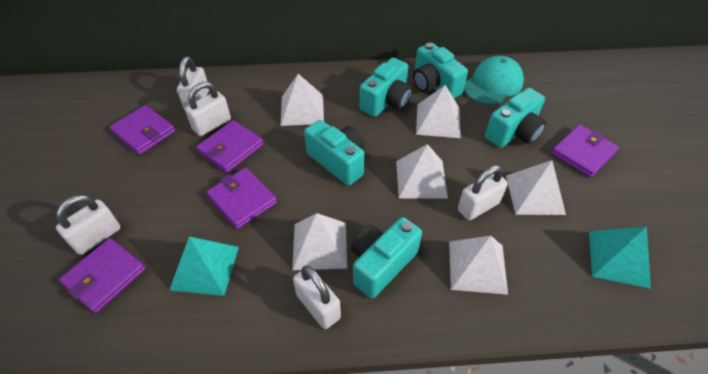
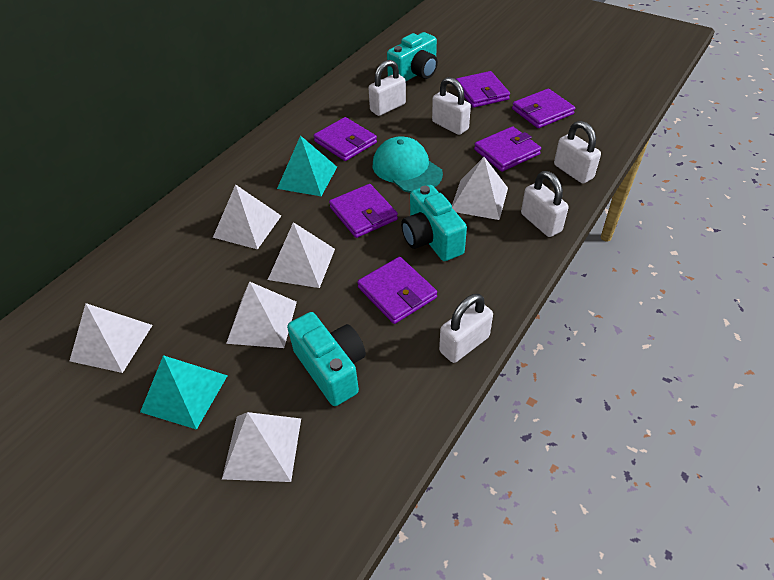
purple wallet: 5 -> 6
turquoise camera: 5 -> 3

